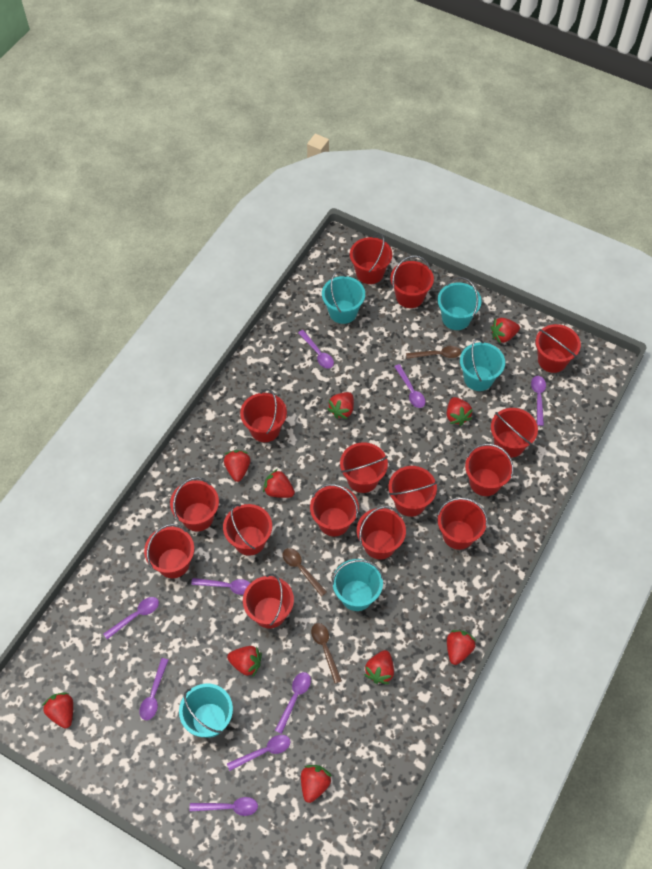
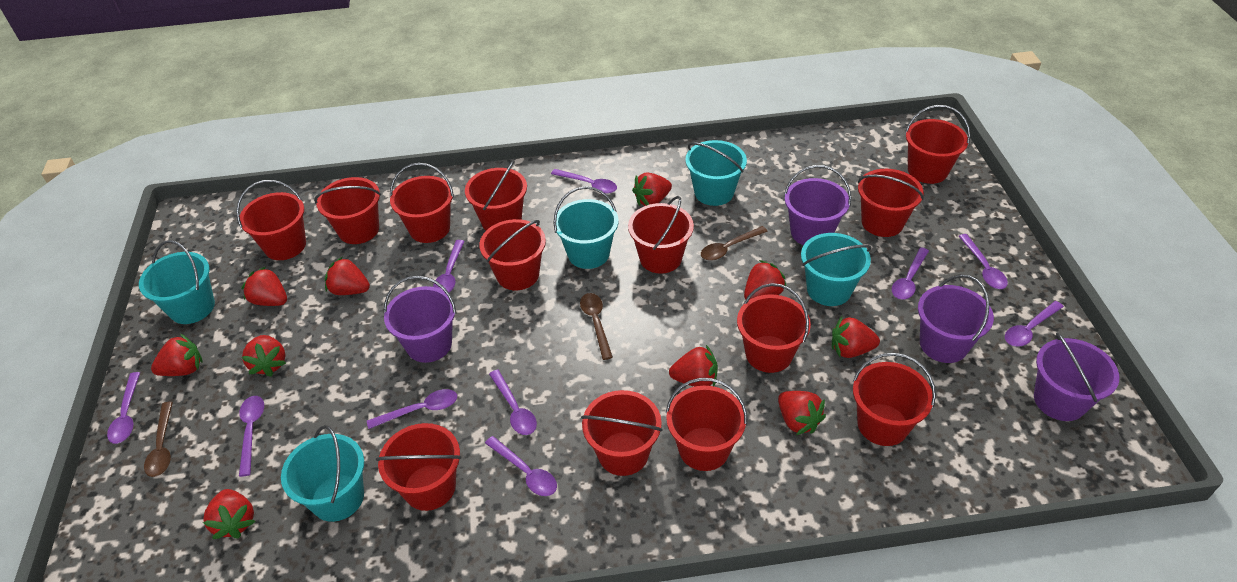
purple bucket: 0 -> 4
purple spoon: 9 -> 10
red bucket: 15 -> 13

